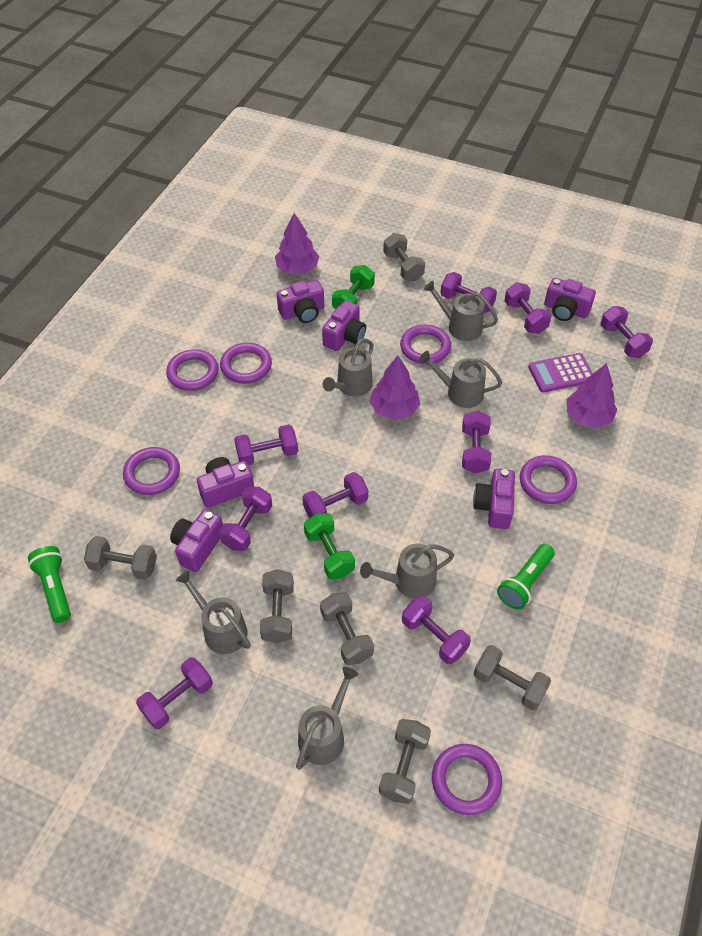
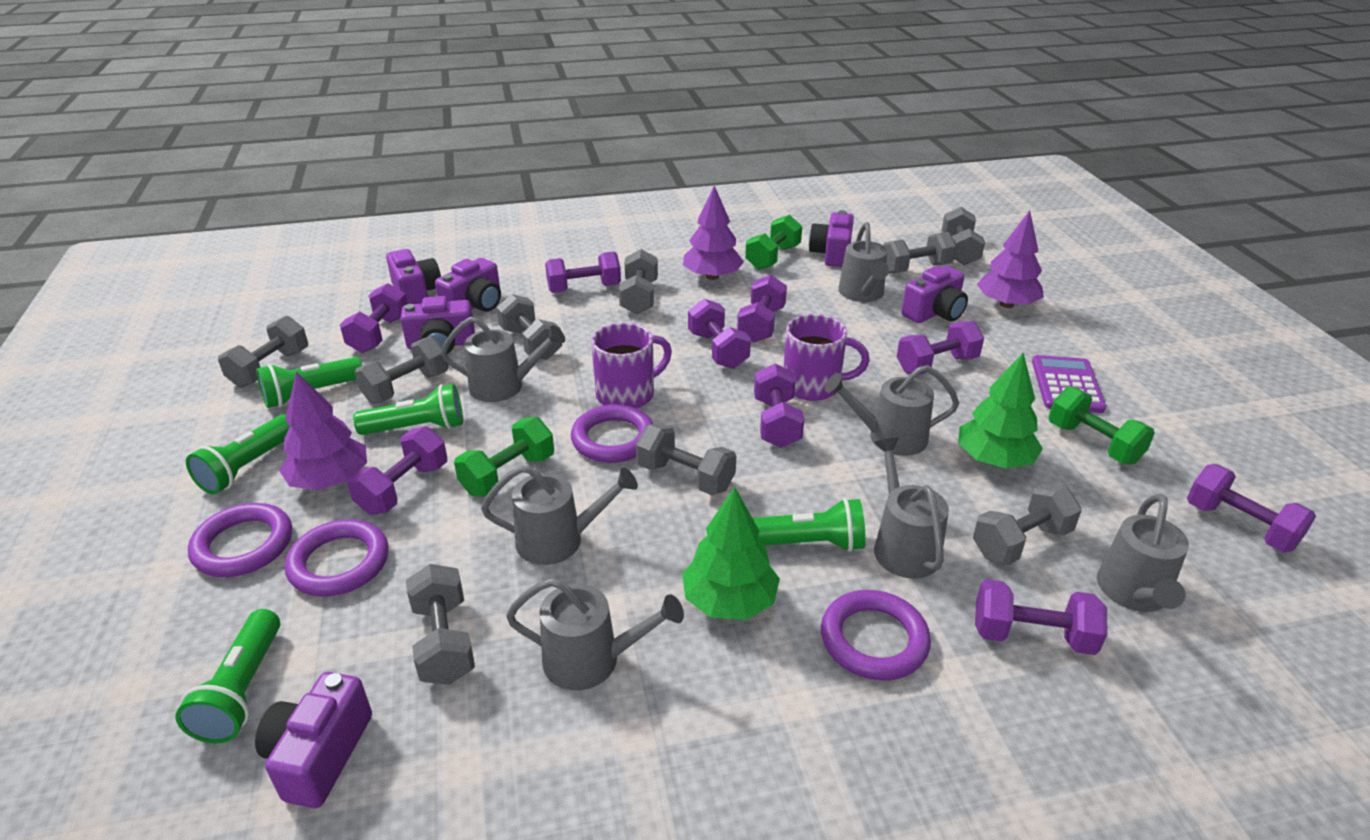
green dumbbell: 2 -> 3
green flashlight: 2 -> 5
green tree: 0 -> 2
grey dumbbell: 6 -> 9
grey watering can: 6 -> 7
purple mug: 0 -> 2
purple ring: 6 -> 4

